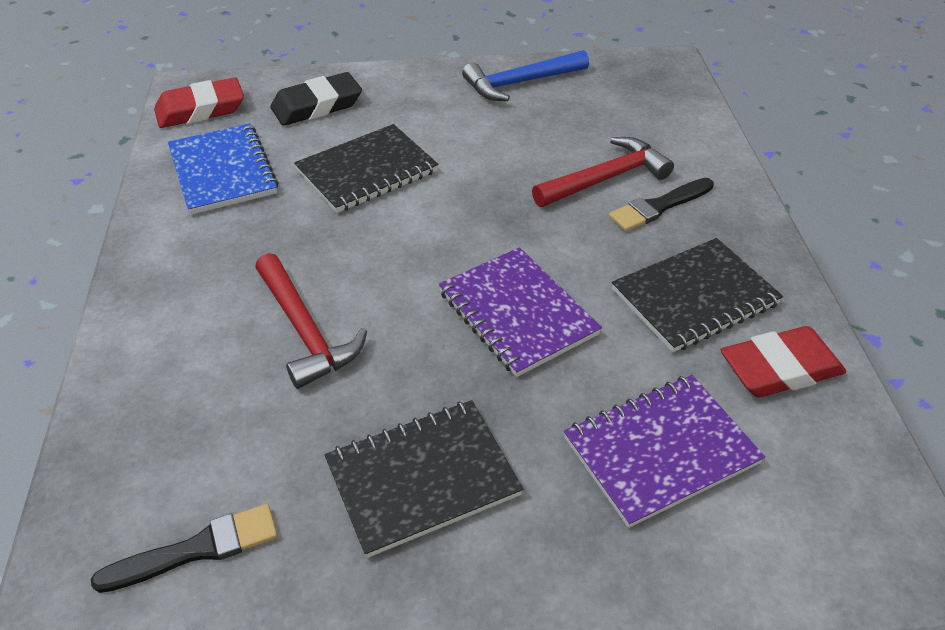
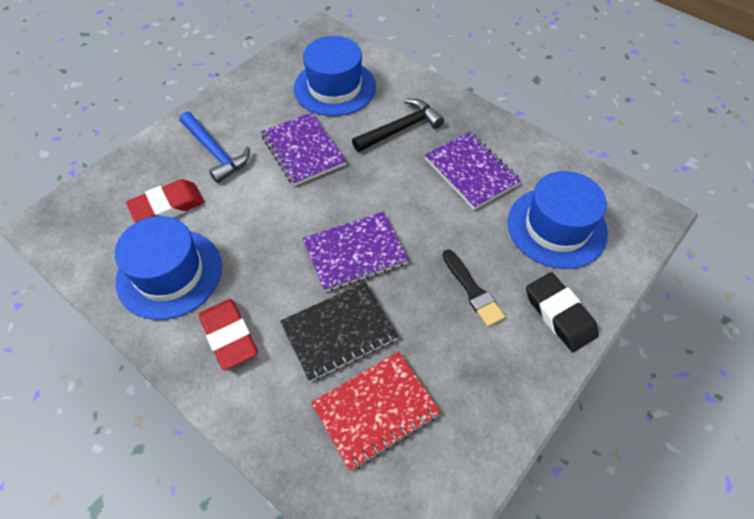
black brush: 2 -> 1
black hammer: 0 -> 1
black notebook: 3 -> 1
blue hat: 0 -> 3
blue notebook: 1 -> 0
purple notebook: 2 -> 3
red hammer: 2 -> 0
red notebook: 0 -> 1

